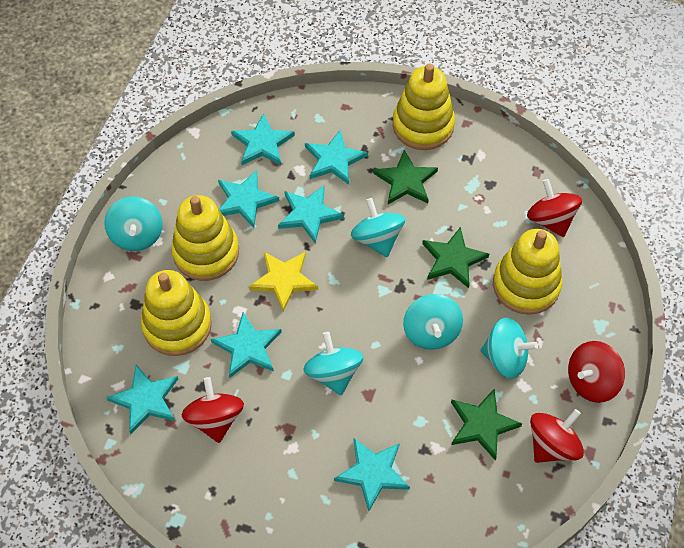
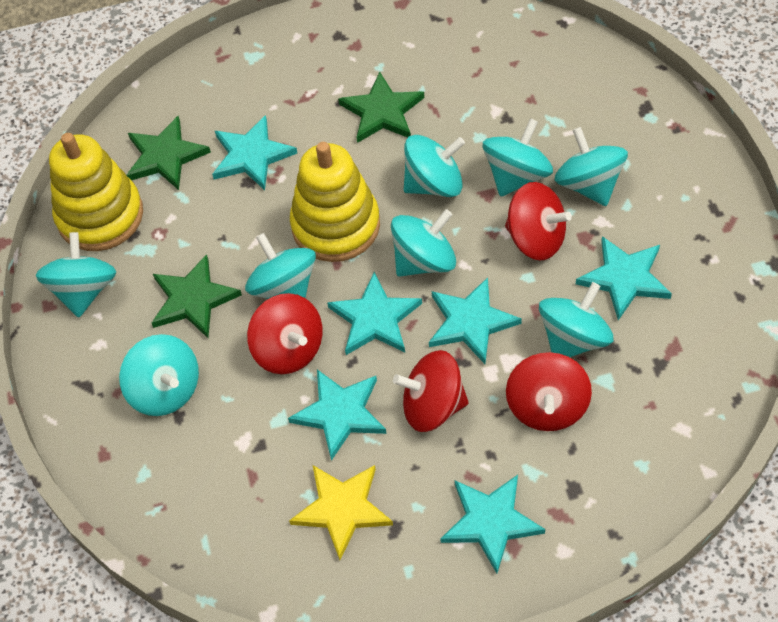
turquoise spinning top: 5 -> 8
turquoise star: 7 -> 6
yellow stacking toy: 4 -> 2

